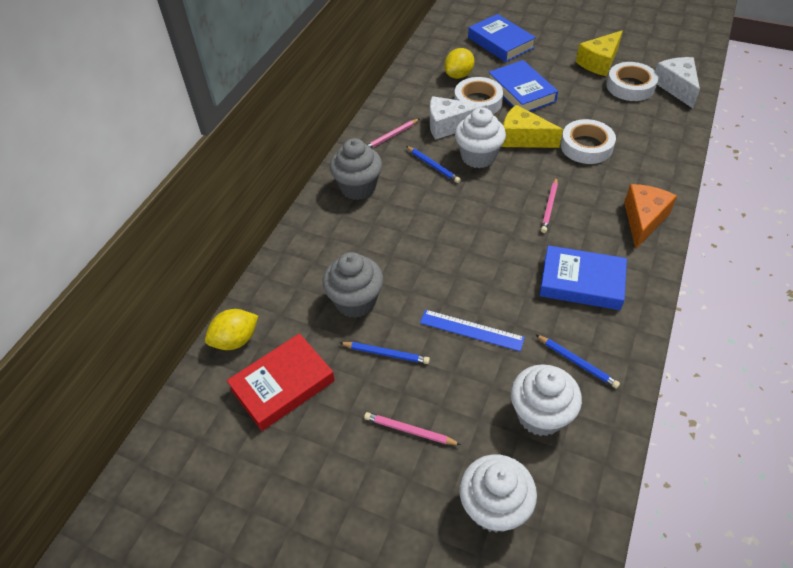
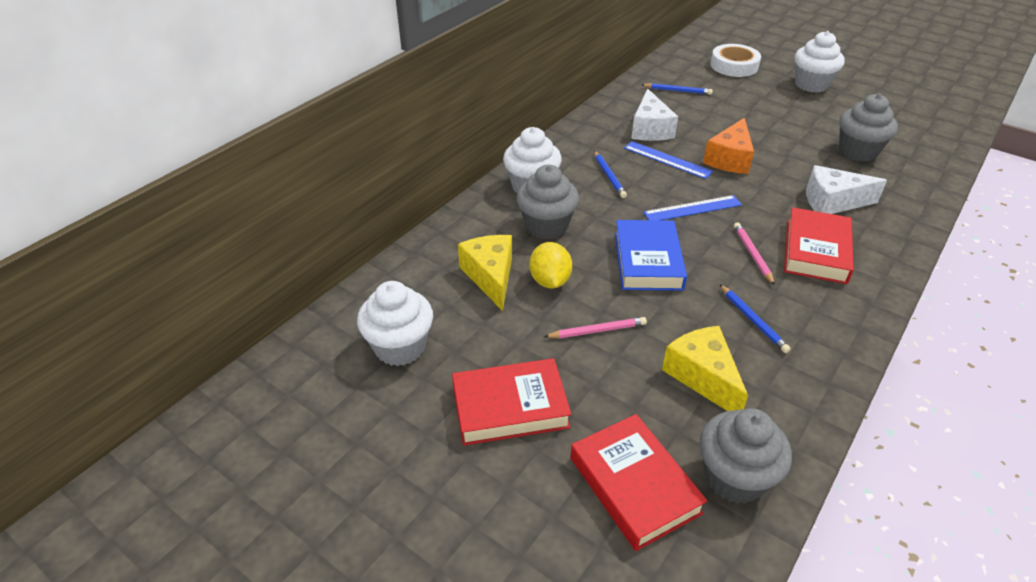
blue book: 3 -> 1
blue ruler: 1 -> 2
grey cupcake: 2 -> 3
pink pencil: 3 -> 2
red book: 1 -> 3
white tape: 3 -> 1
yellow lemon: 2 -> 1

